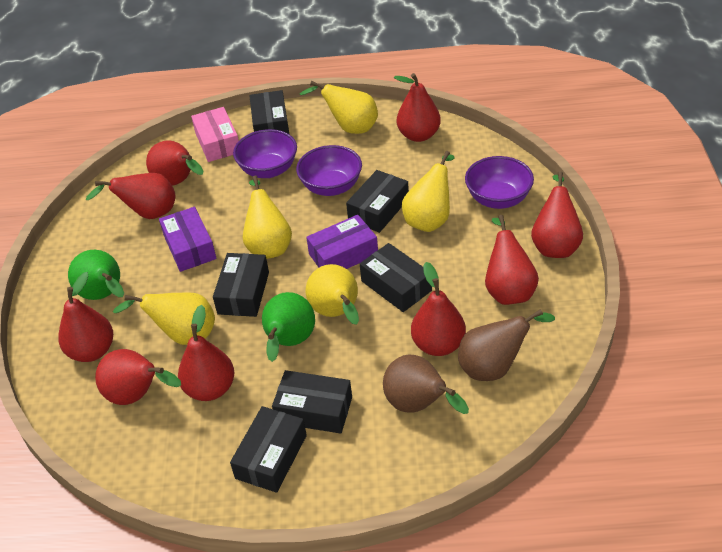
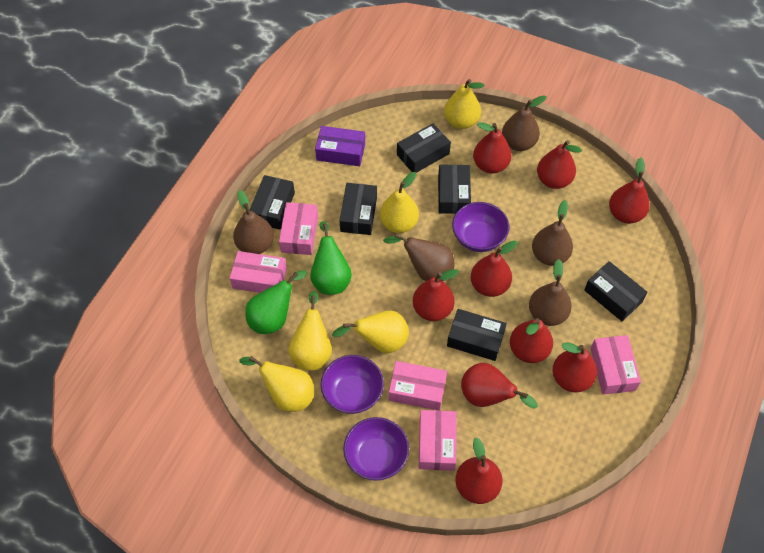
brown pear: 2 -> 5
pink box: 1 -> 5
purple box: 2 -> 1

